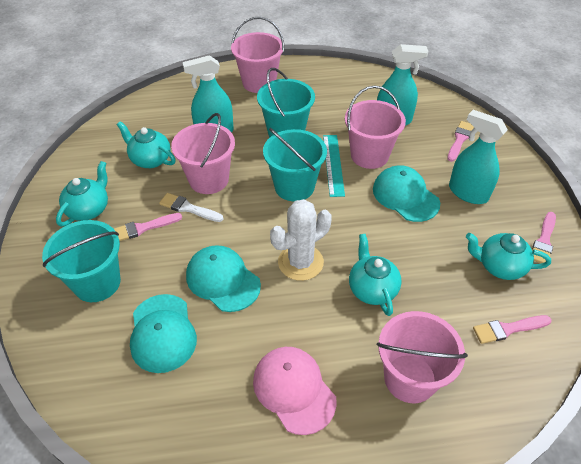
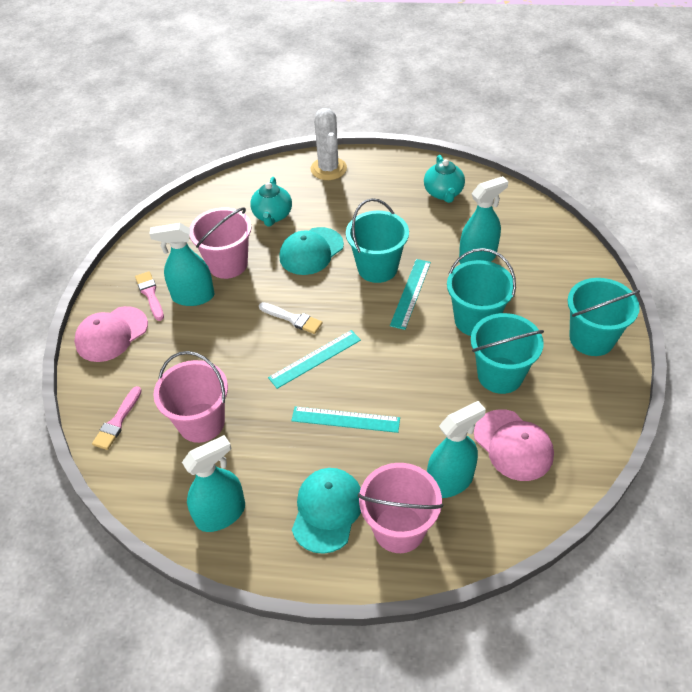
pink brush: 4 -> 2
pink bucket: 4 -> 3
pink cap: 1 -> 2
turquoise bucket: 3 -> 4
turquoise cap: 3 -> 2
turquoise ruler: 1 -> 3
turquoise spray bottle: 3 -> 4
turquoise teapot: 4 -> 2

